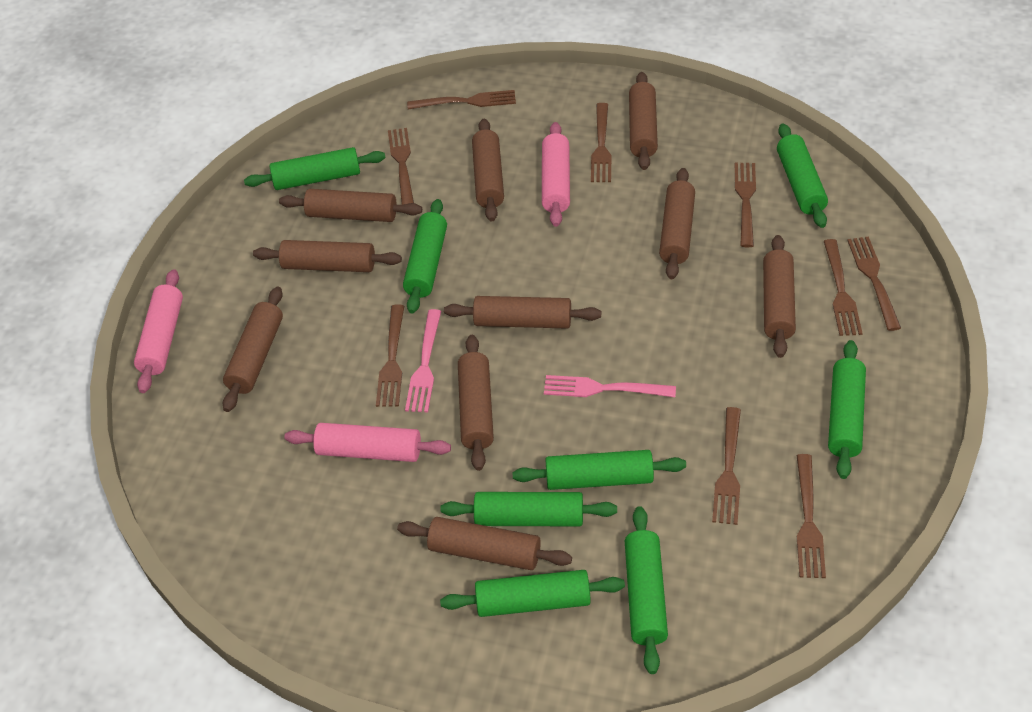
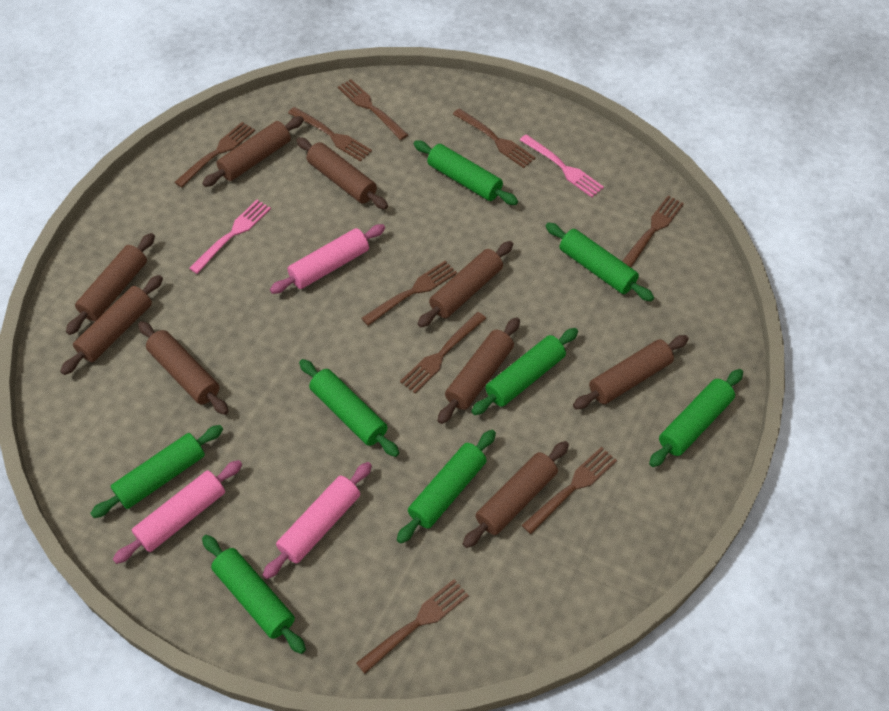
brown rolling pin: 10 -> 9

